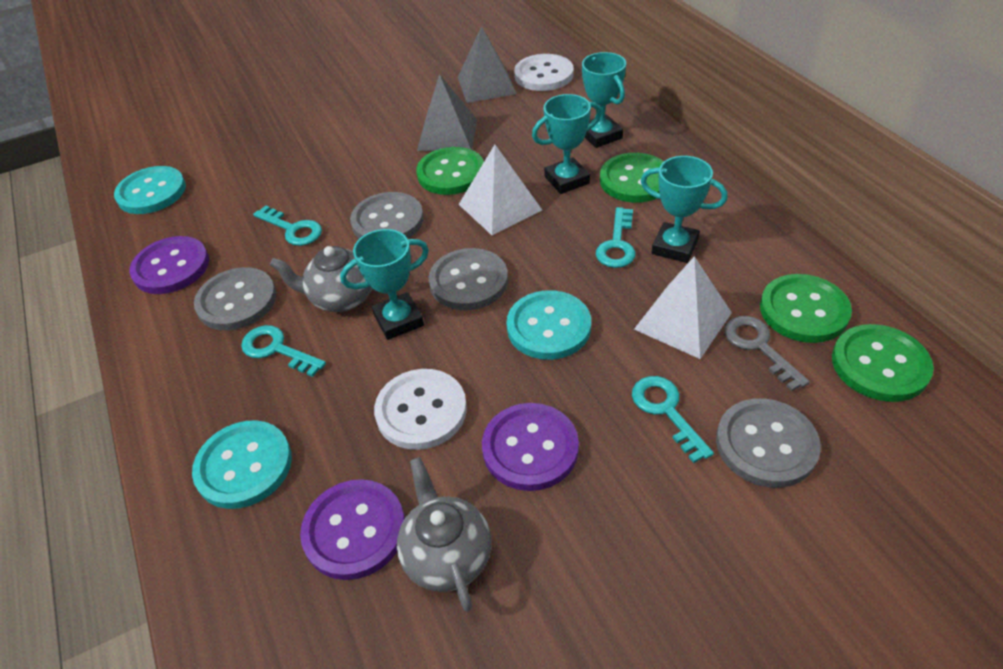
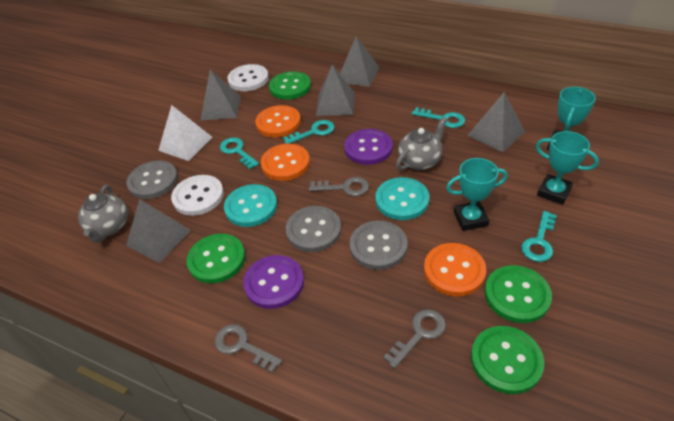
grey button: 4 -> 3
grey key: 1 -> 3
grey pyramid: 2 -> 5
orange button: 0 -> 3
purple button: 3 -> 2
turquoise button: 3 -> 2
turquoise trophy: 4 -> 3
white pyramid: 2 -> 1

